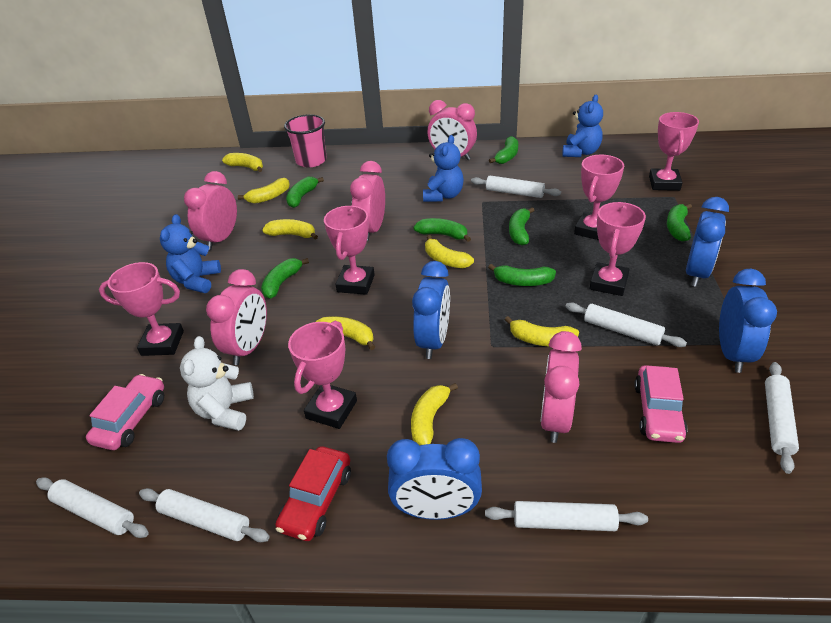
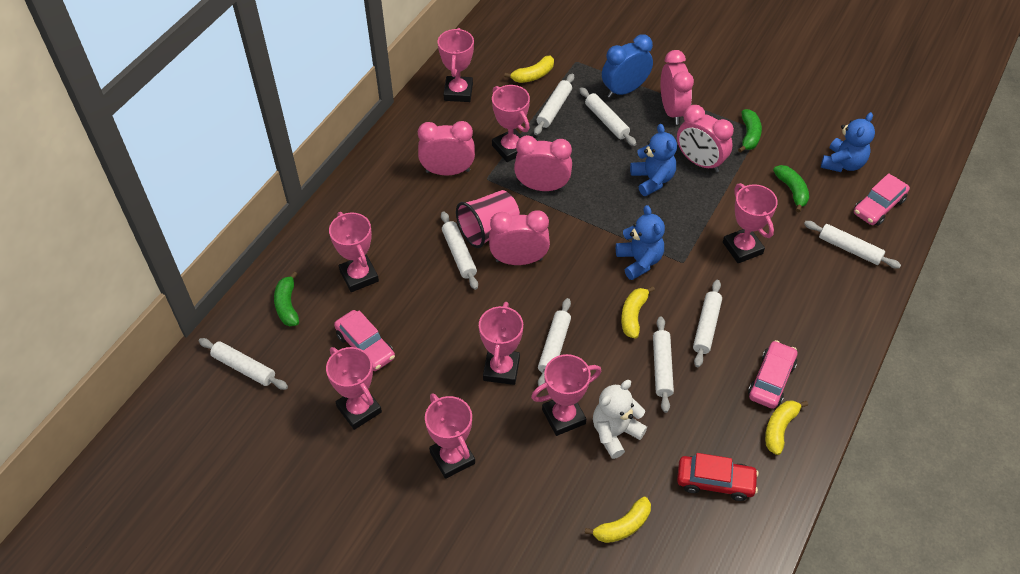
blue clock: 4 -> 1
green banana: 7 -> 3
pink car: 2 -> 3
pink trophy: 6 -> 8
white rolling pin: 6 -> 8
yellow banana: 7 -> 4

